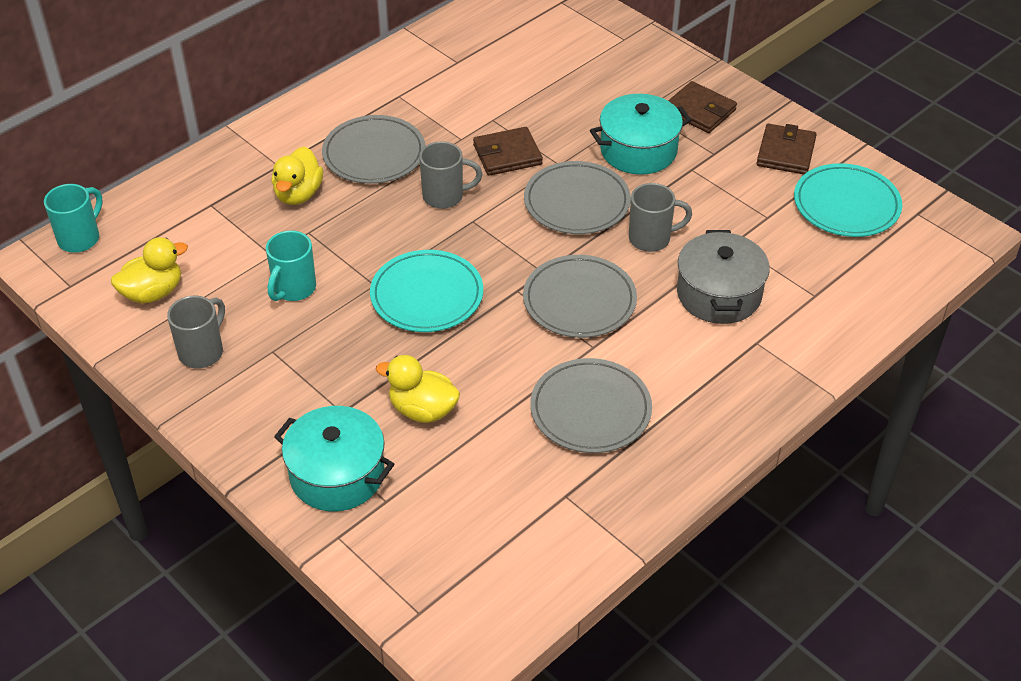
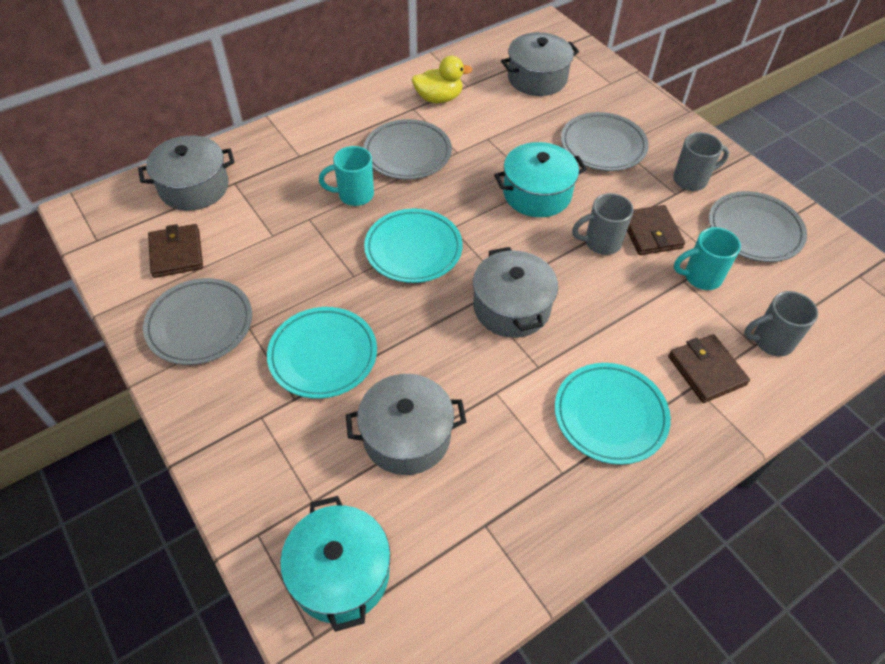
grey pot: 1 -> 4
turquoise plate: 2 -> 3
yellow duck: 3 -> 1

